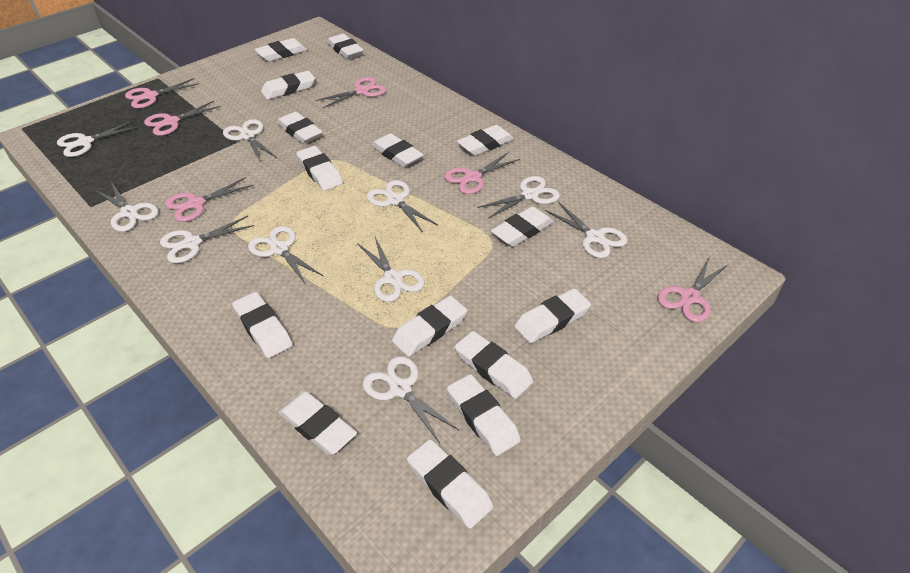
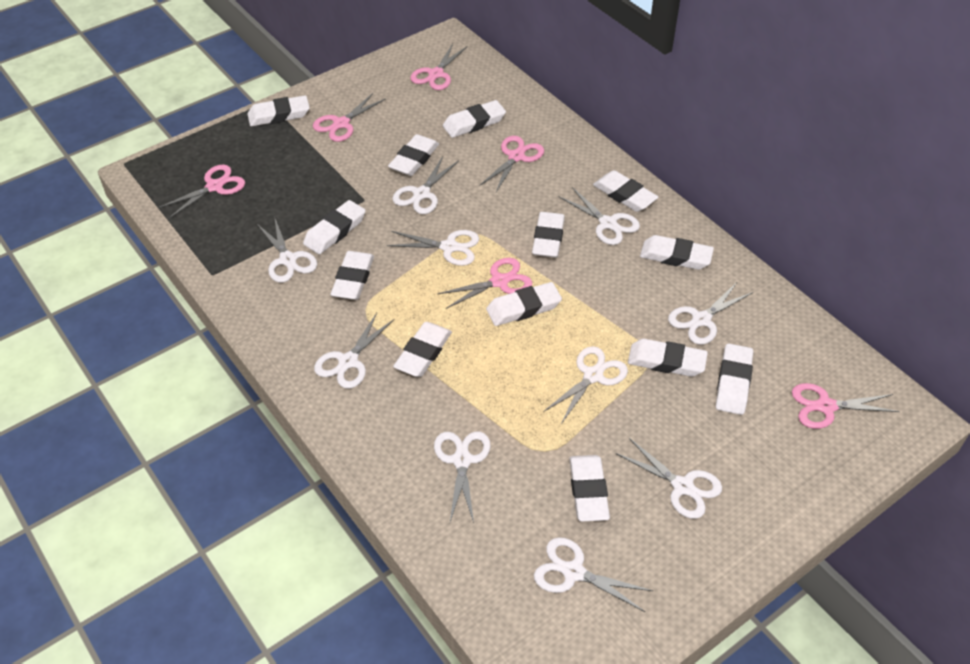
white eraser: 15 -> 13

